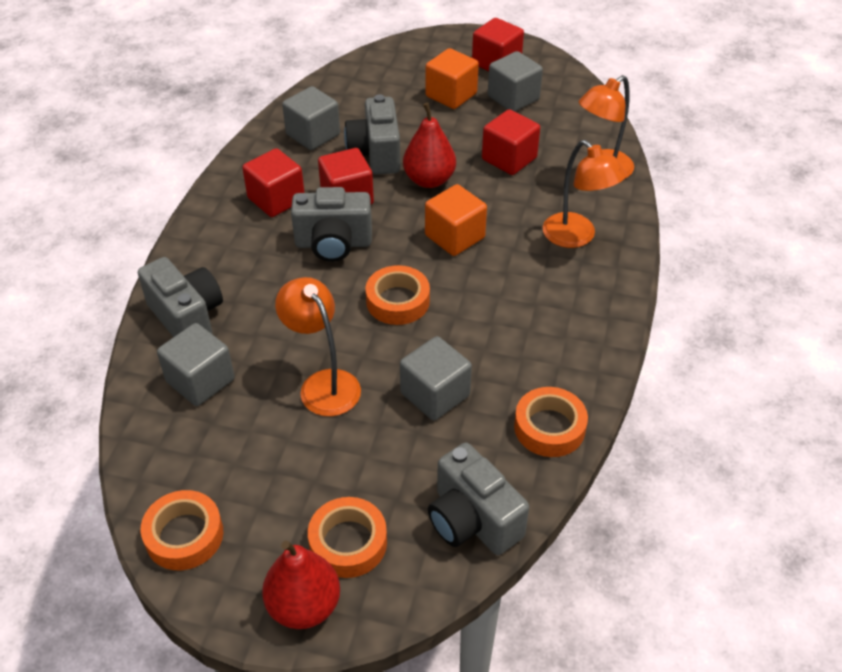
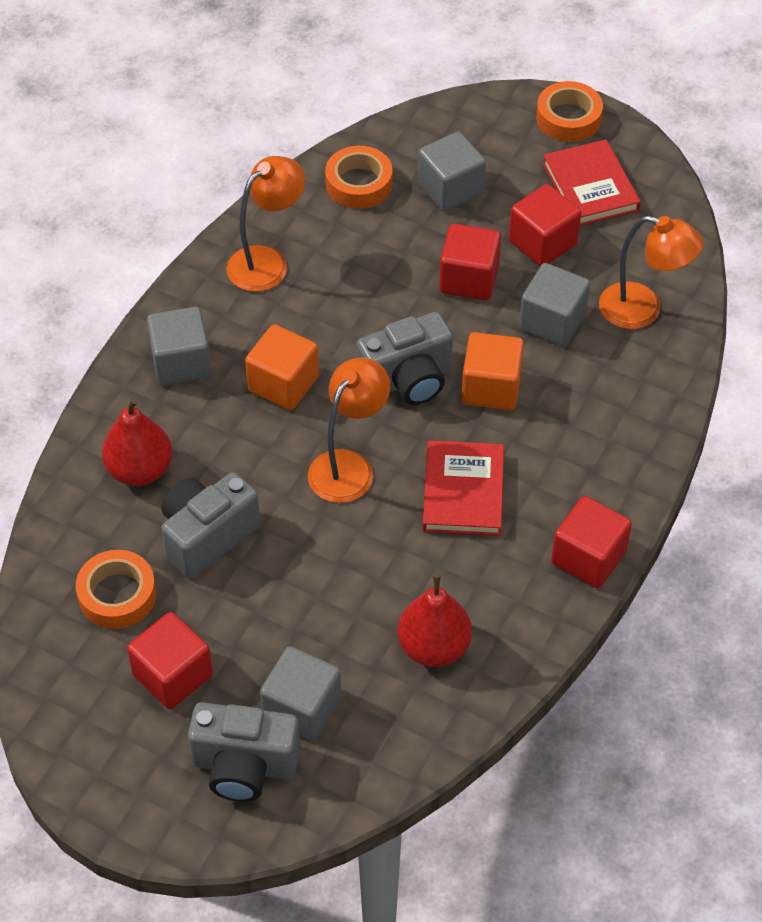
grey camera: 4 -> 3
orange tape: 4 -> 3
red book: 0 -> 2

